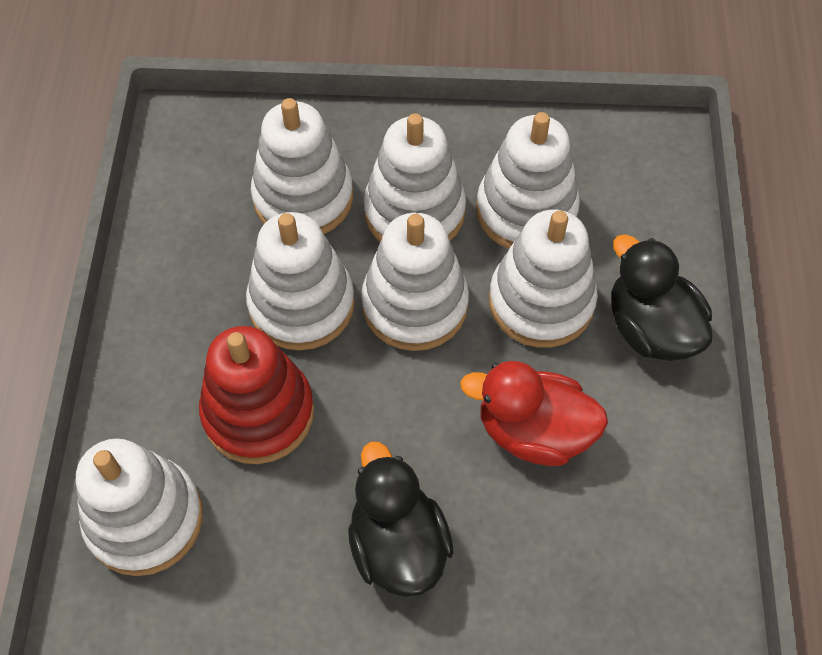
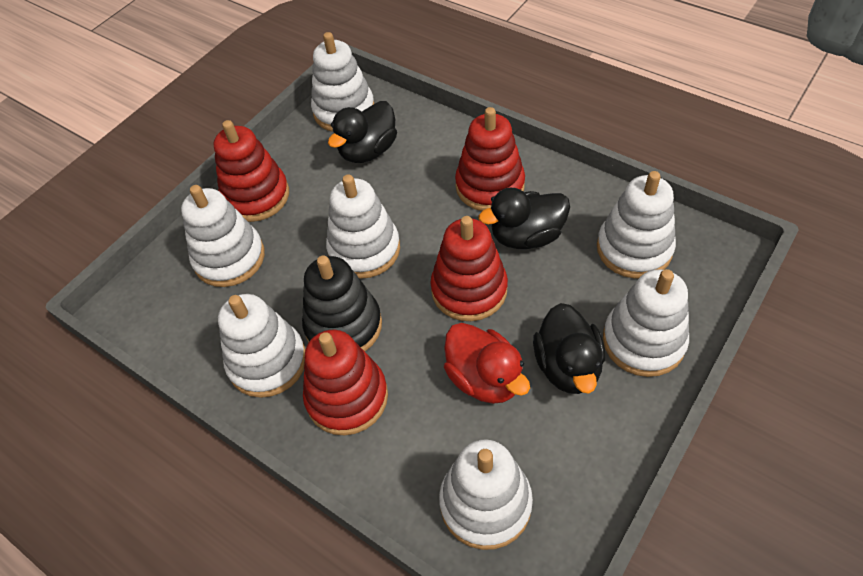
black duck: 2 -> 3
black stacking toy: 0 -> 1
red stacking toy: 1 -> 4

